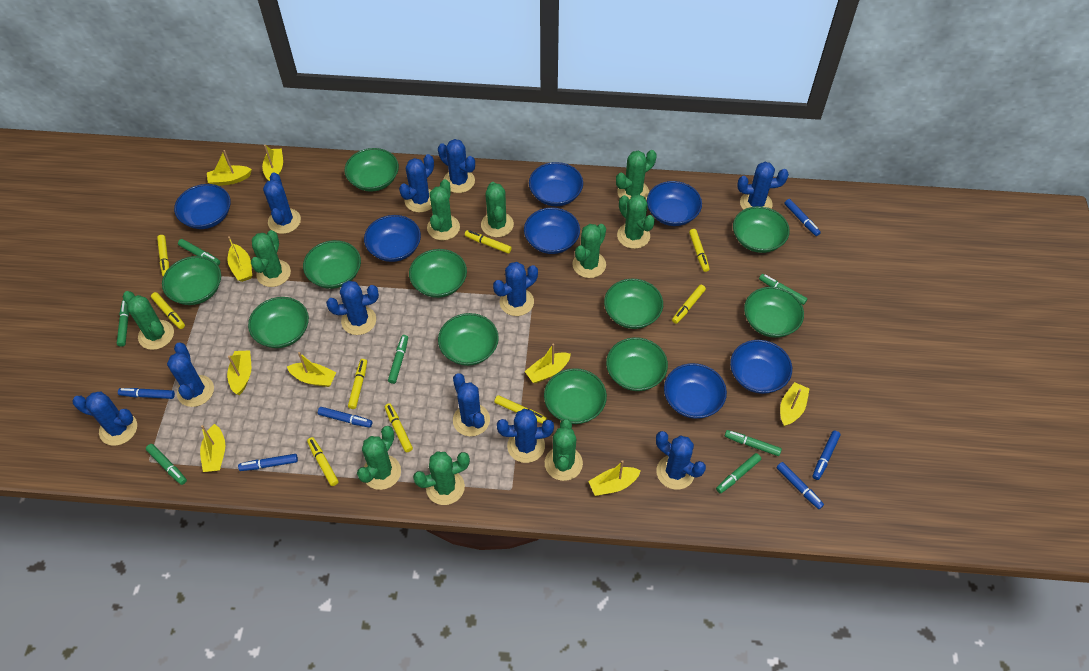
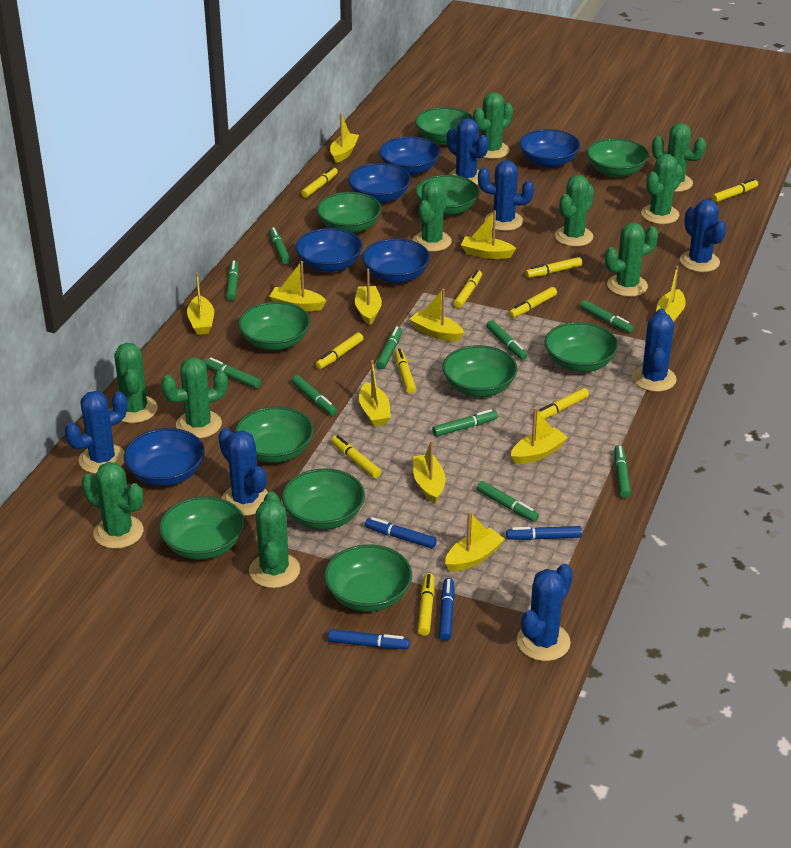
blue bowl: 7 -> 6
blue cactus: 11 -> 7
blue marker: 6 -> 4
green marker: 7 -> 10
yellow boat: 9 -> 11
yellow marker: 9 -> 10

